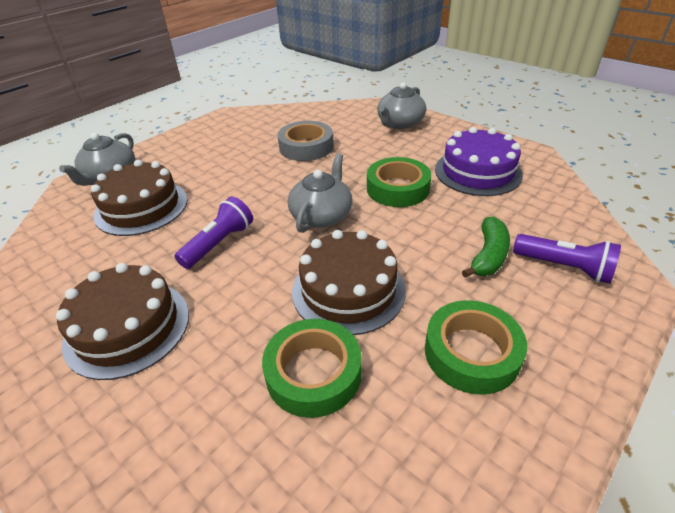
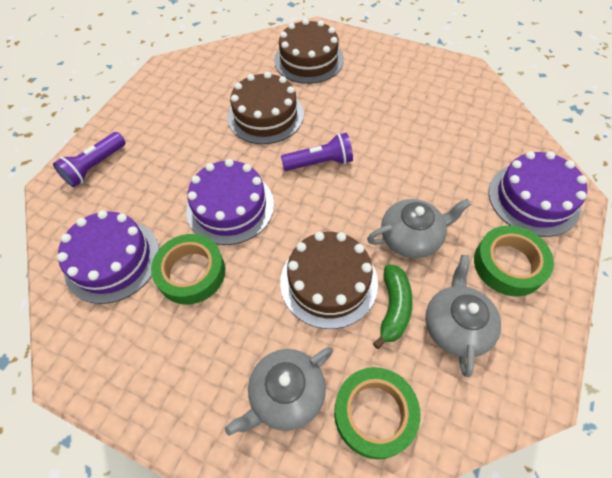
grey tape: 1 -> 0
purple cake: 1 -> 3

